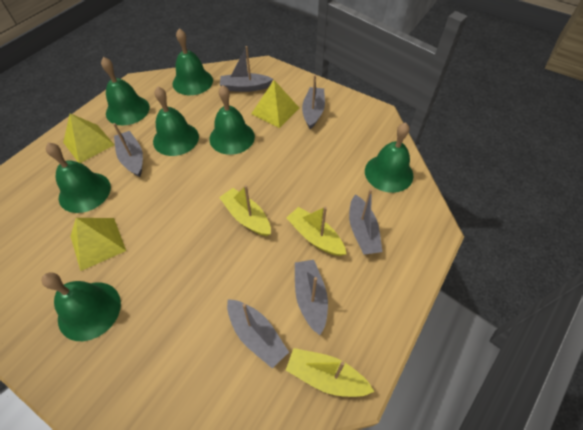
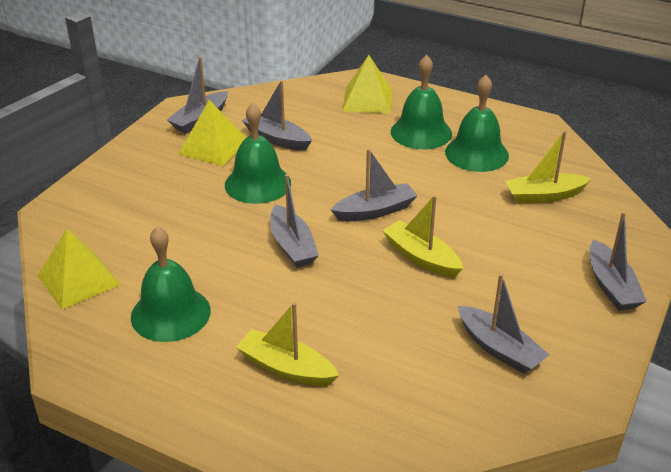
green bell: 7 -> 4

